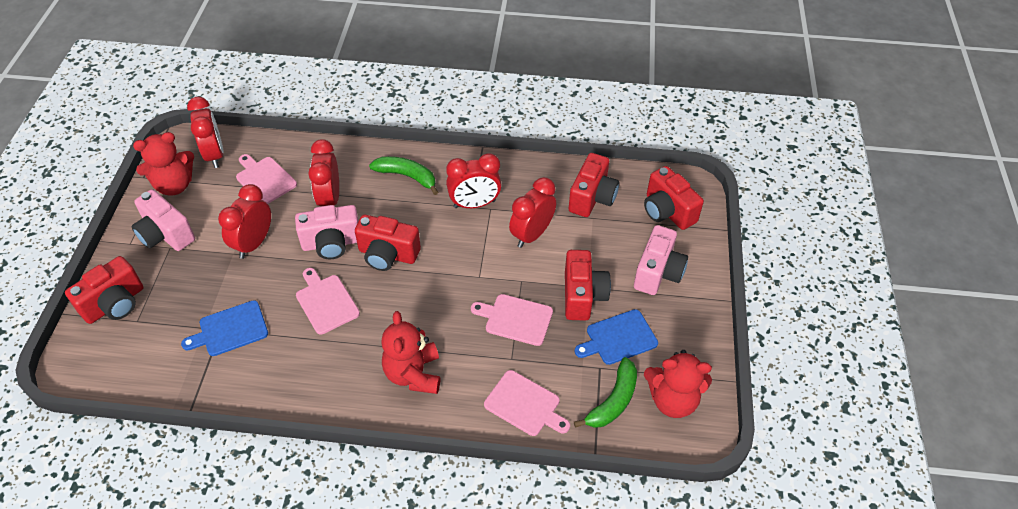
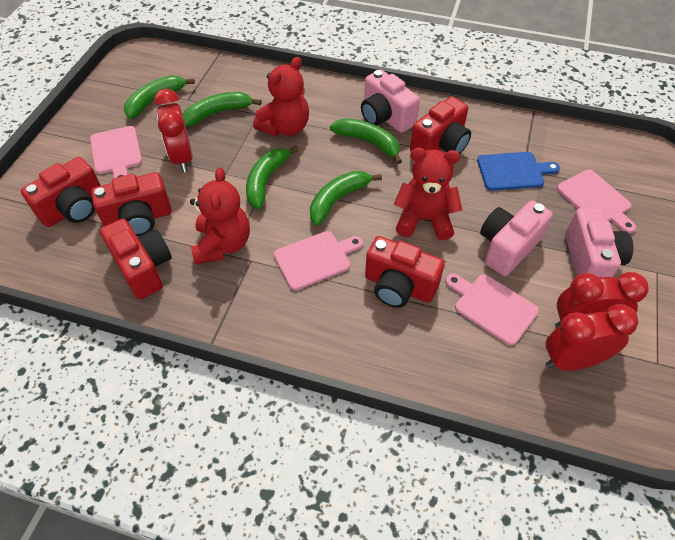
blue cutting board: 2 -> 1
green banana: 2 -> 5
red clock: 5 -> 3

